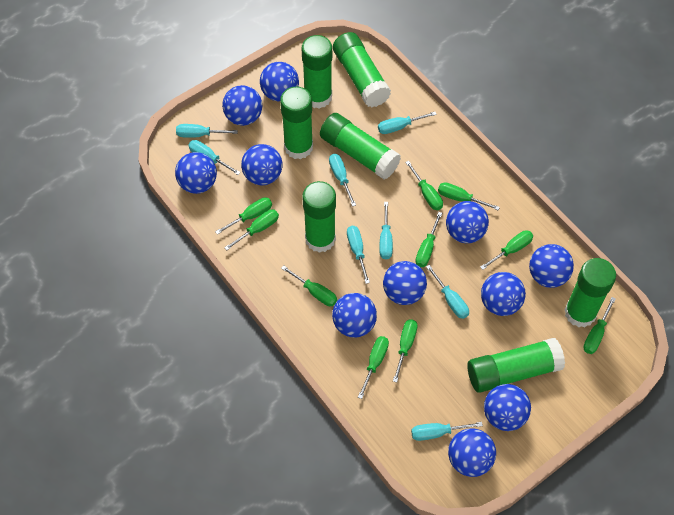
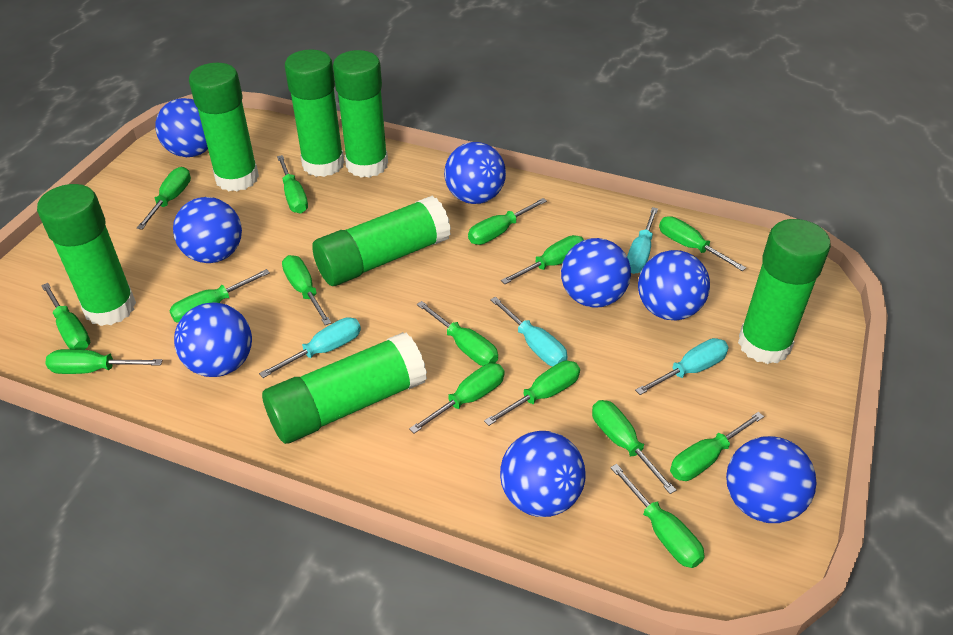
blue ball: 11 -> 8
green screwdriver: 10 -> 15
turquoise screwdriver: 8 -> 4

